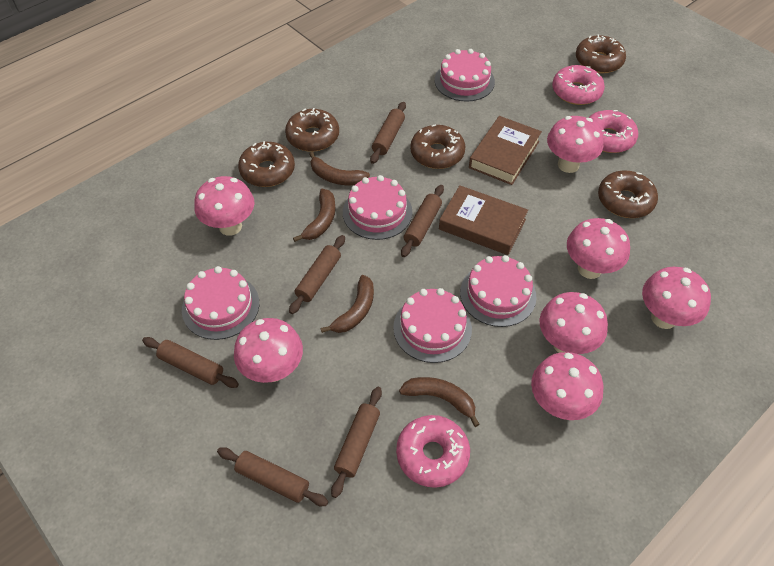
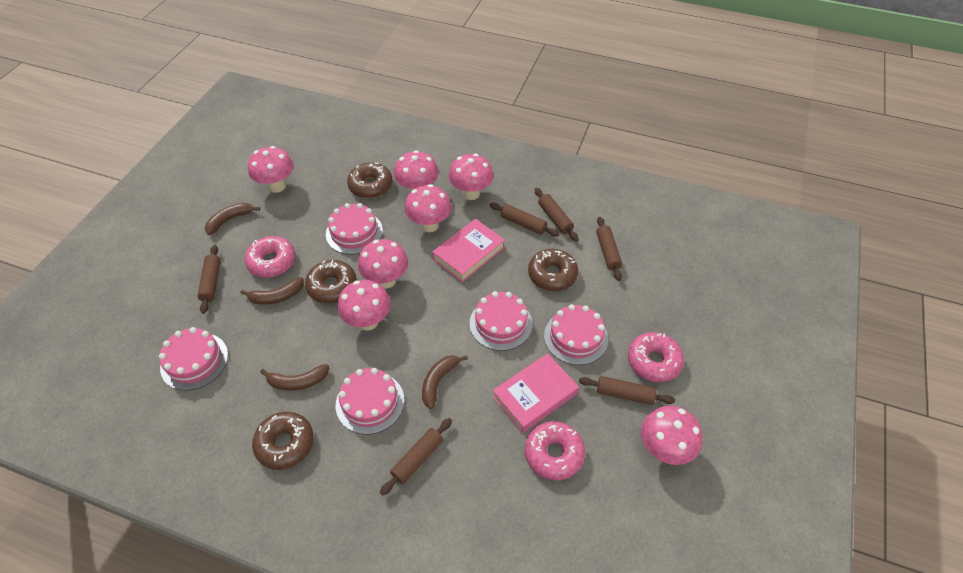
brown book: 2 -> 0
brown donut: 5 -> 4
pink book: 0 -> 2

